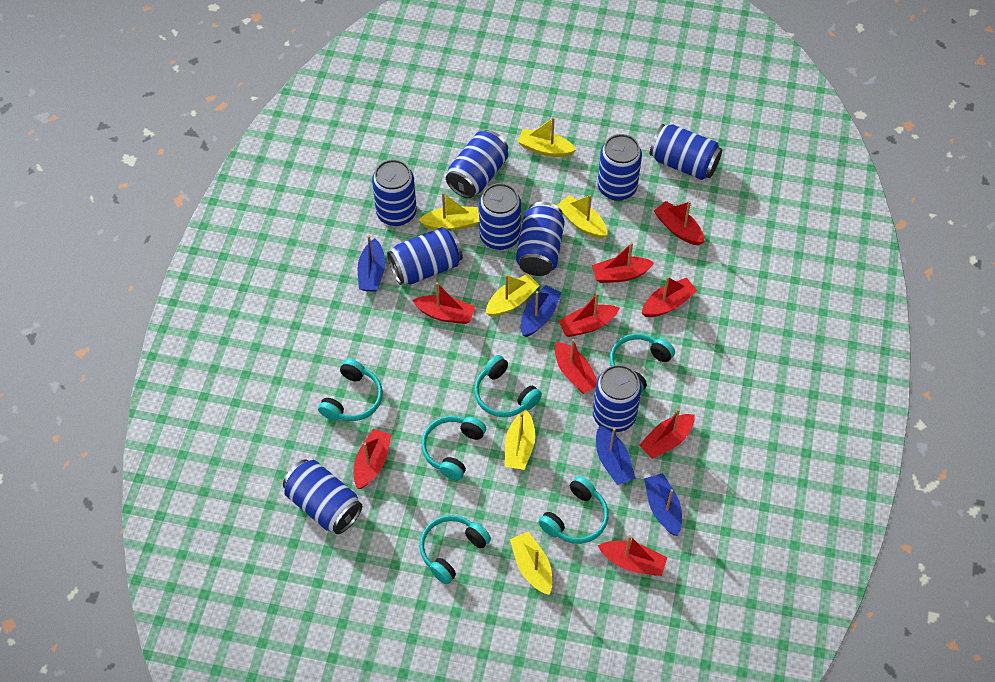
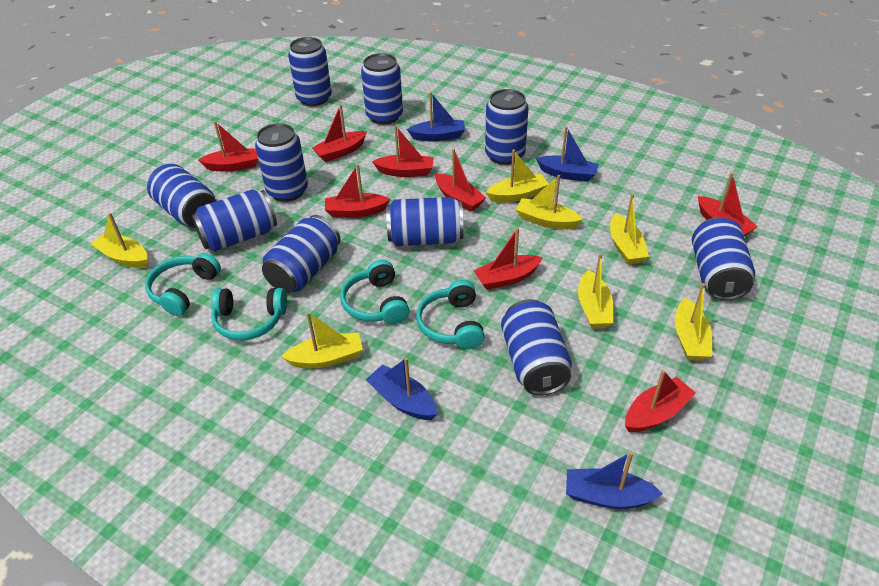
blue can: 9 -> 10
red boat: 9 -> 8
turquoise headphones: 6 -> 4
yellow boat: 6 -> 7

